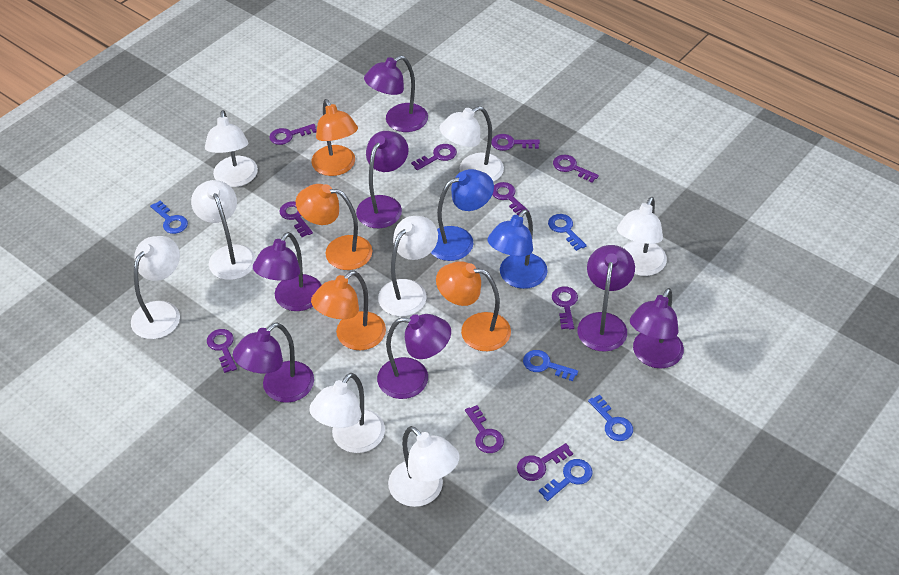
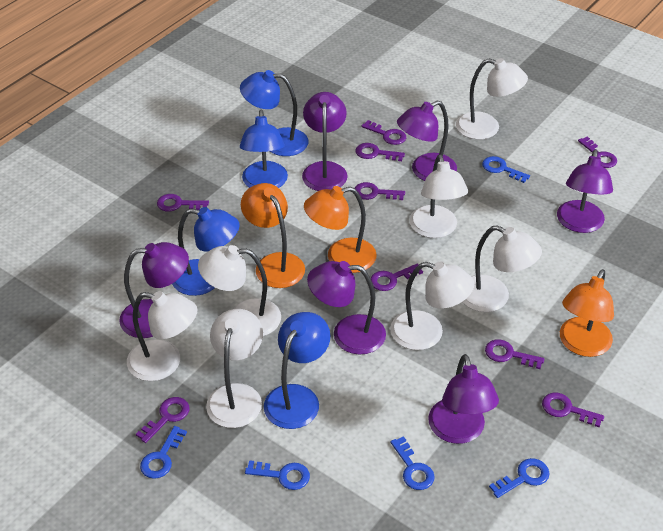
blue lamp: 2 -> 4
orange lamp: 4 -> 3
purple key: 10 -> 9
purple lamp: 7 -> 6
white lamp: 8 -> 7

